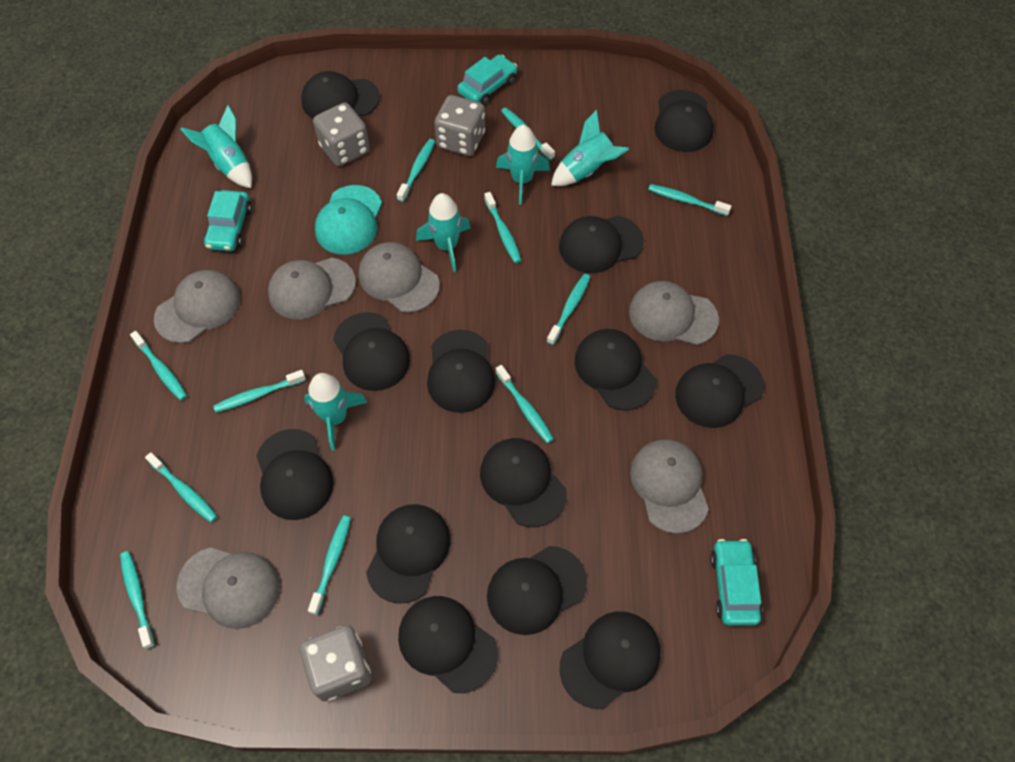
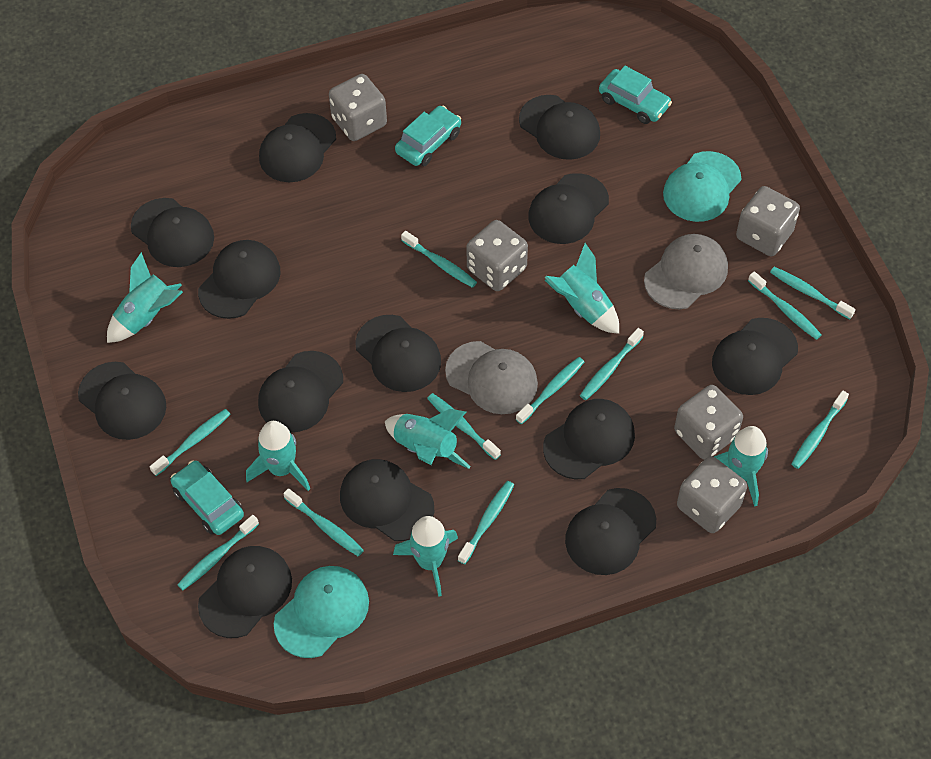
grey cap: 6 -> 2
grey dice: 3 -> 5
turquoise cap: 1 -> 2
turquoise rocket: 5 -> 6

